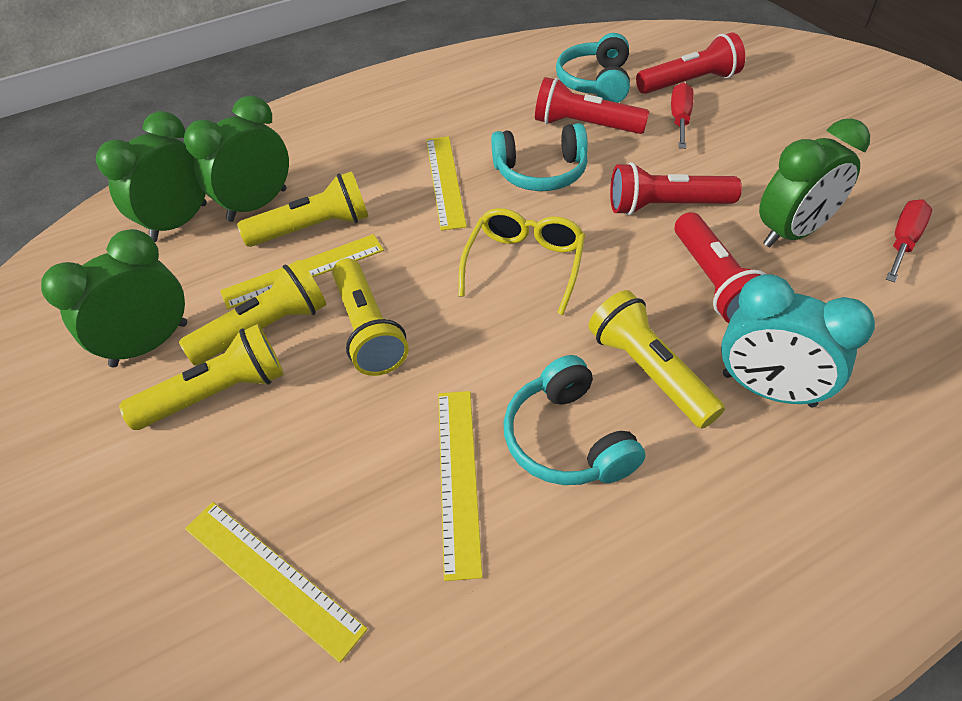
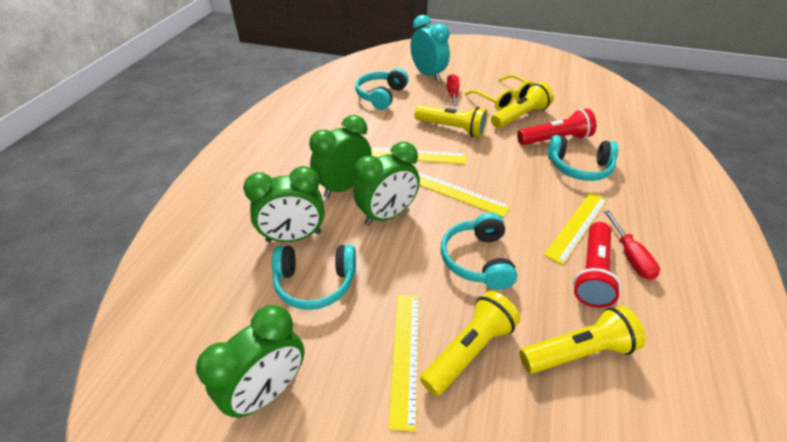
red flashlight: 4 -> 2
turquoise headphones: 3 -> 4
yellow flashlight: 5 -> 4

